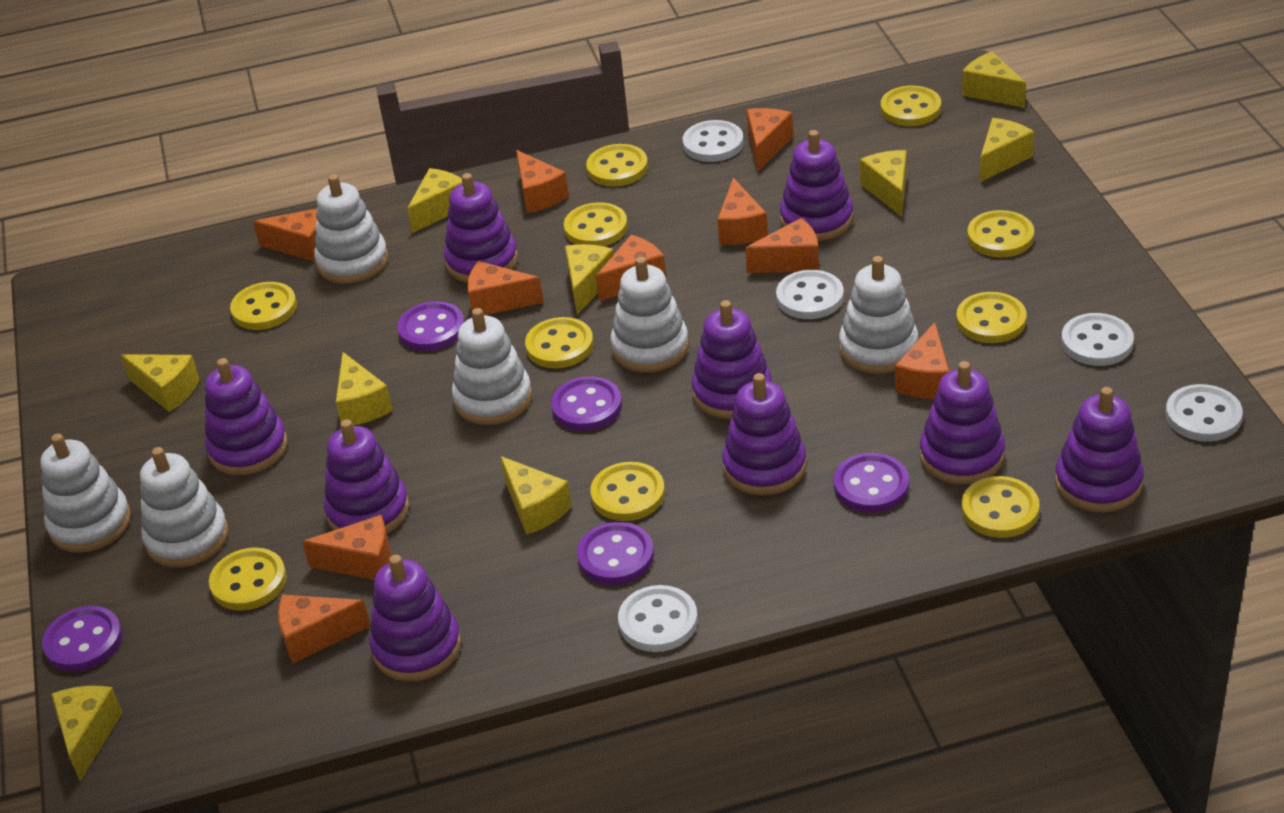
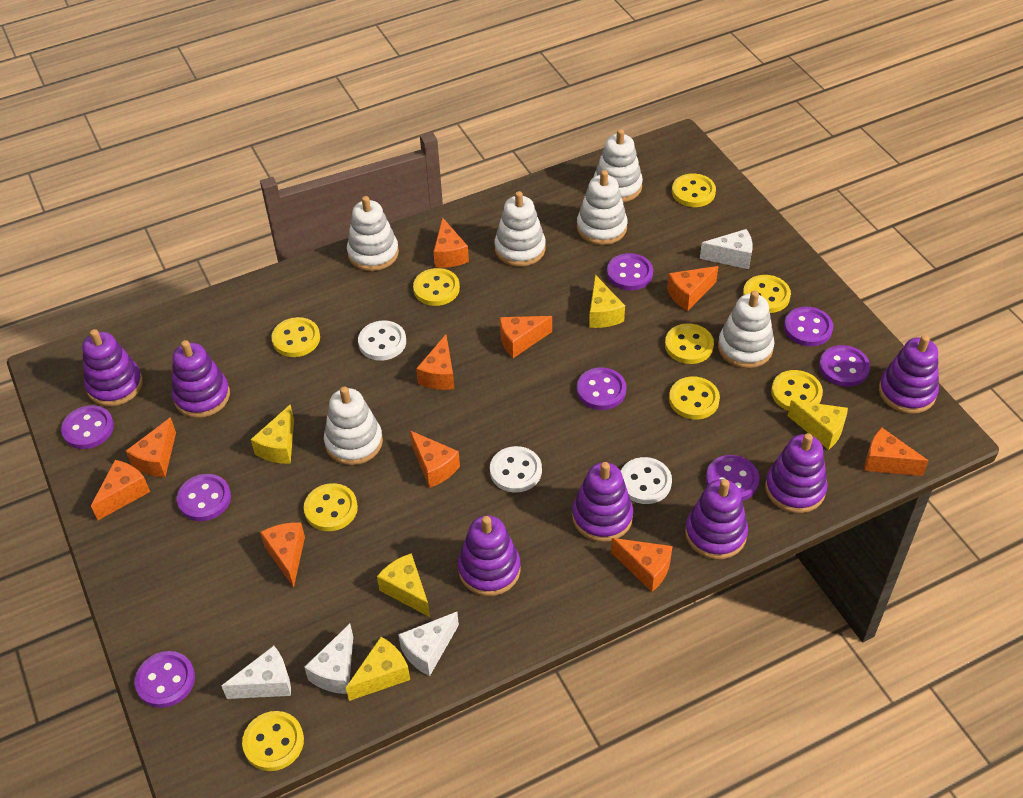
purple button: 5 -> 8
purple stacking toy: 9 -> 7
white button: 5 -> 3
white cheese: 0 -> 4
yellow button: 10 -> 9
yellow cheese: 9 -> 5

